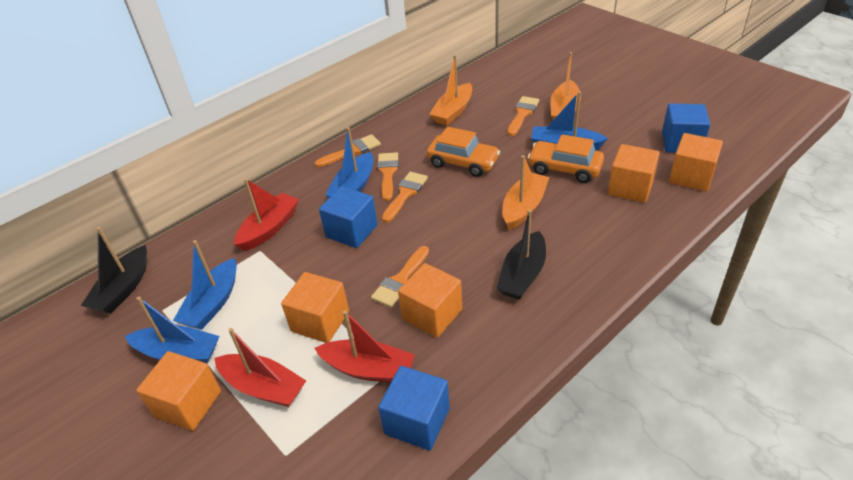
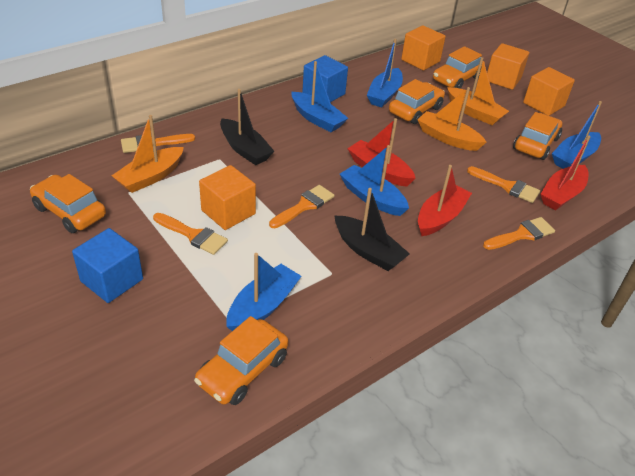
blue boat: 4 -> 5
blue cube: 3 -> 2
orange car: 2 -> 5
orange cube: 5 -> 4

